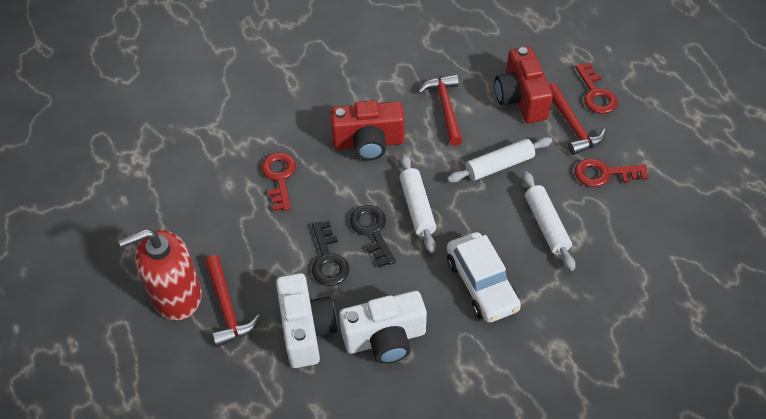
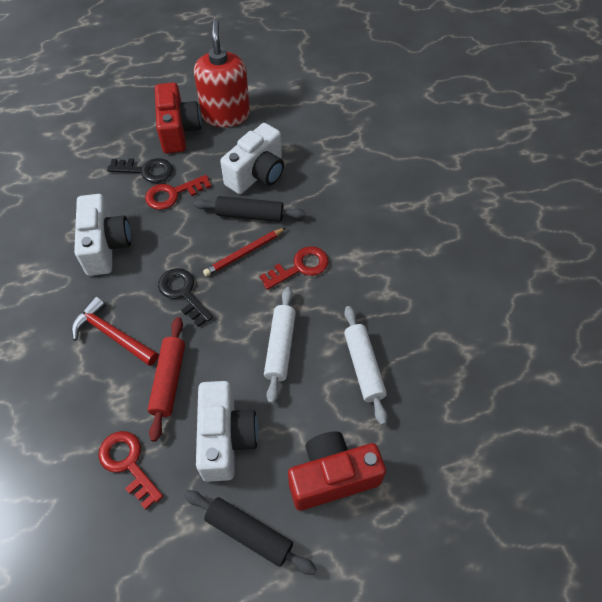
black rolling pin: 0 -> 2
red hammer: 3 -> 1
red pencil: 0 -> 1
red rolling pin: 0 -> 1
white camera: 2 -> 3
white car: 1 -> 0
white rolling pin: 3 -> 2

